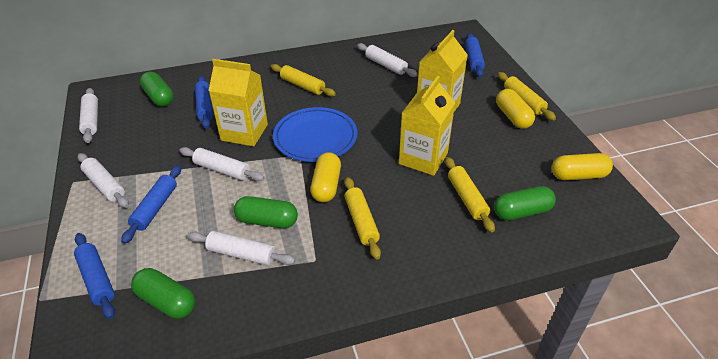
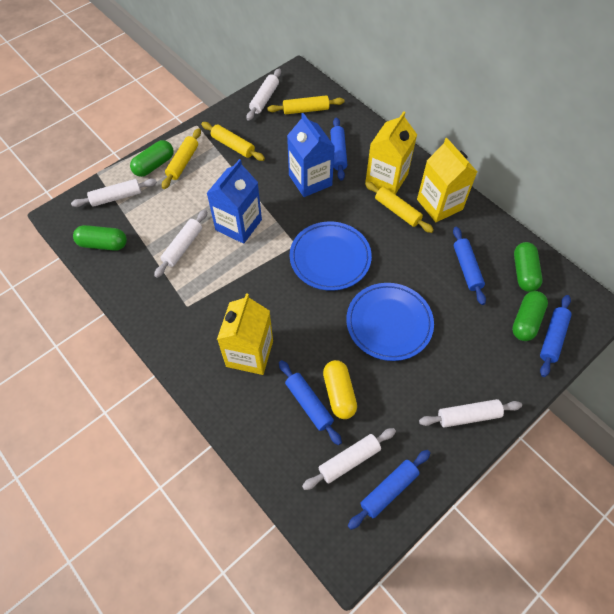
blue carton: 0 -> 2
blue plate: 1 -> 2
blue rolling pin: 4 -> 5
yellow capsule: 3 -> 1

